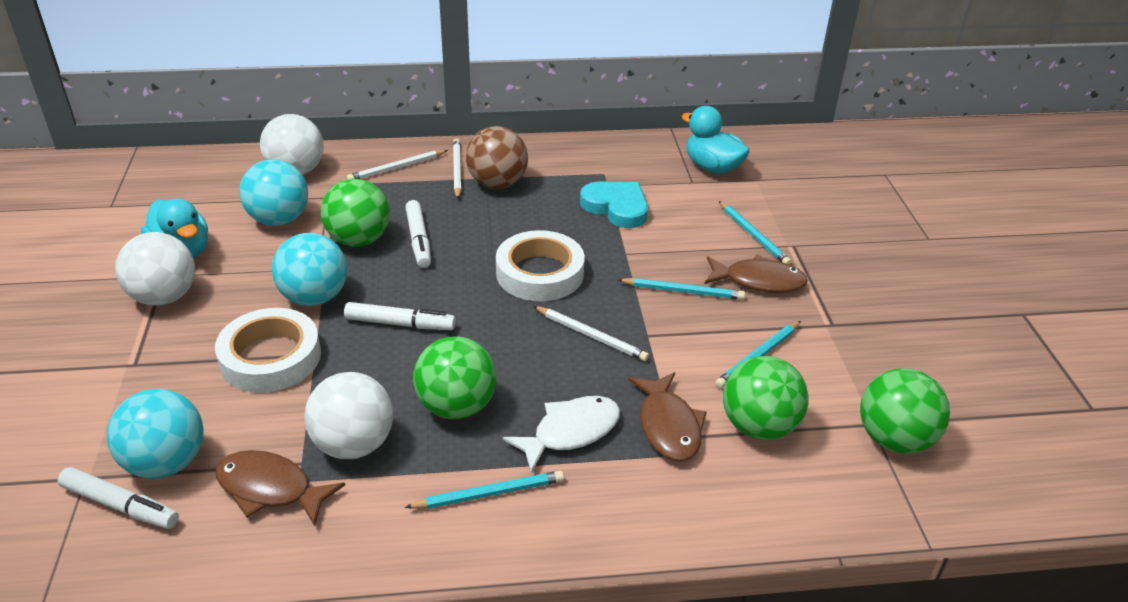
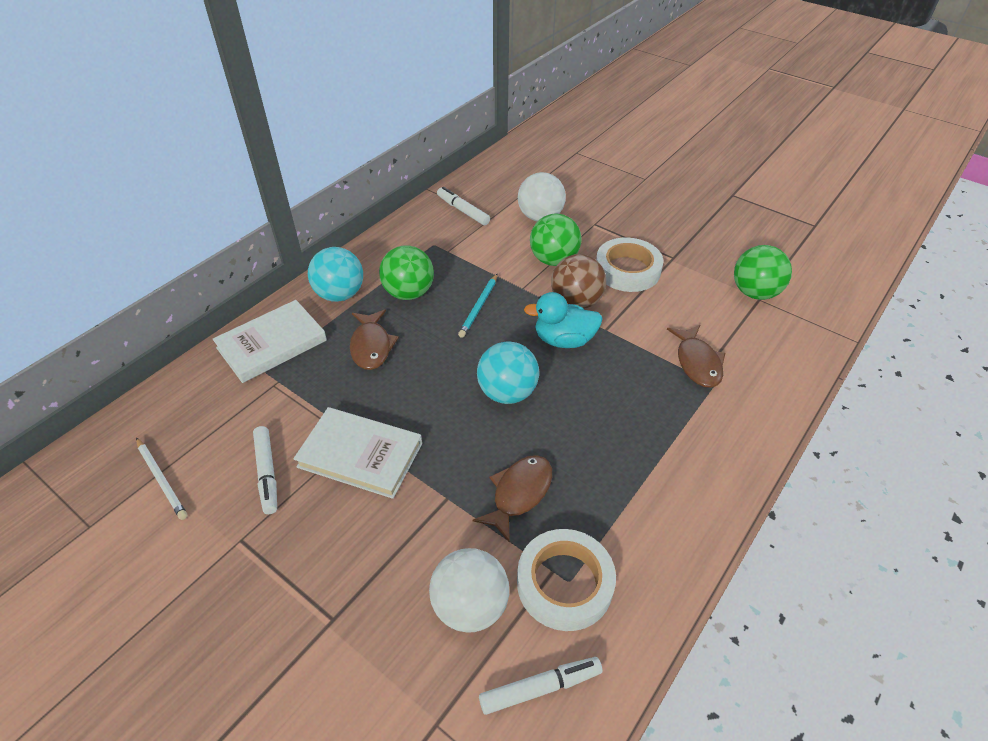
green ball: 4 -> 3
turquoise ball: 3 -> 2
turquoise duck: 2 -> 1
turquoise heart: 1 -> 0
turquoise pencil: 4 -> 1
white ball: 3 -> 2
white book: 0 -> 2
white fish: 1 -> 0
white pencil: 3 -> 1

